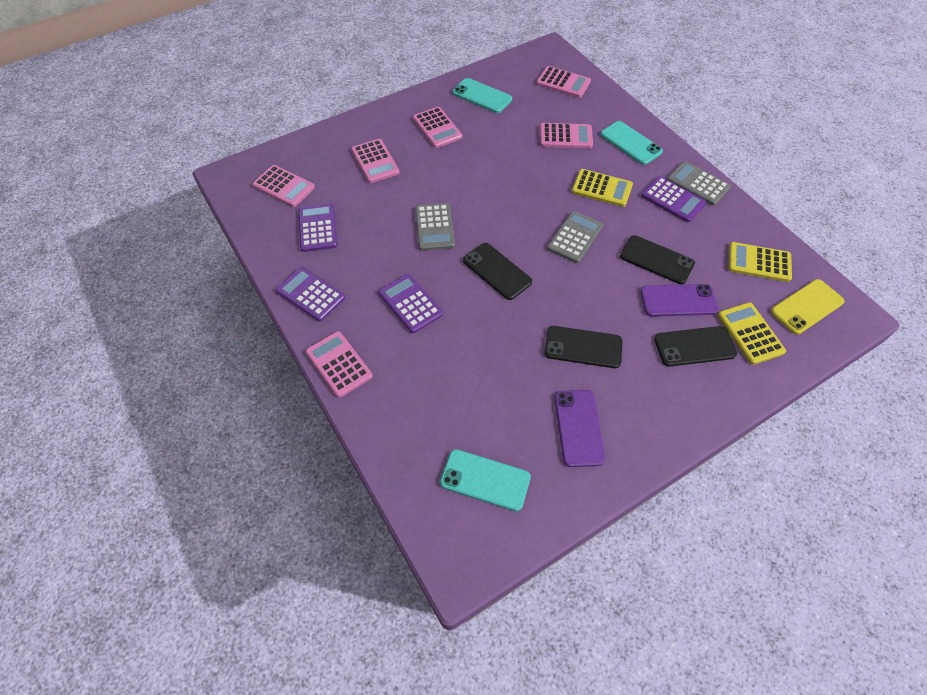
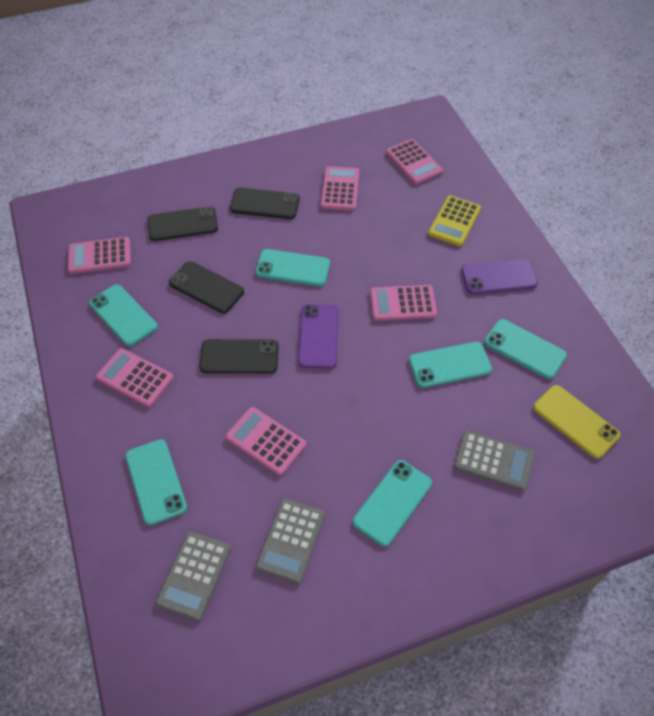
purple calculator: 4 -> 0
turquoise phone: 3 -> 6
yellow calculator: 3 -> 1

